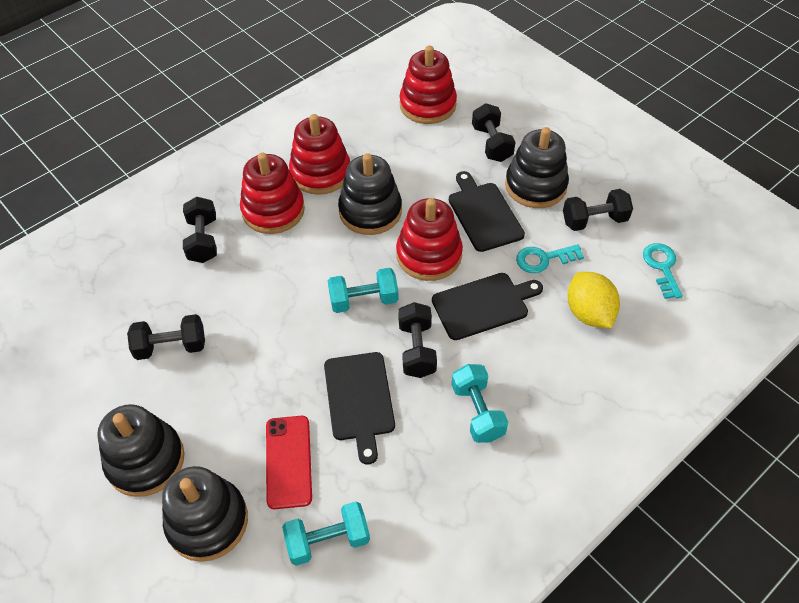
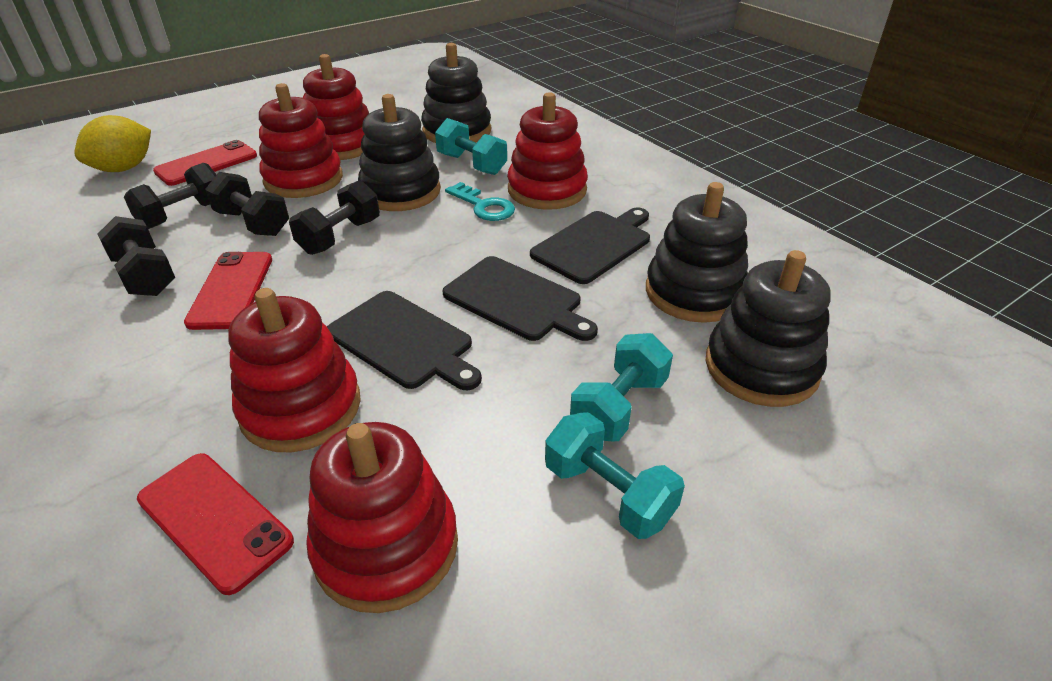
black dumbbell: 5 -> 4
red phone: 1 -> 3
red stacking toy: 4 -> 5
turquoise key: 2 -> 1

